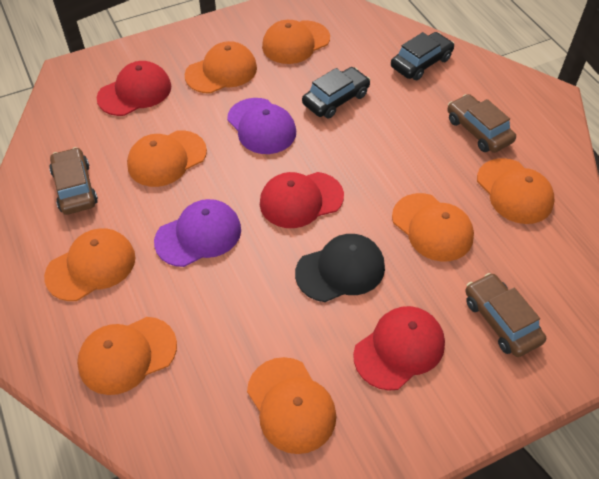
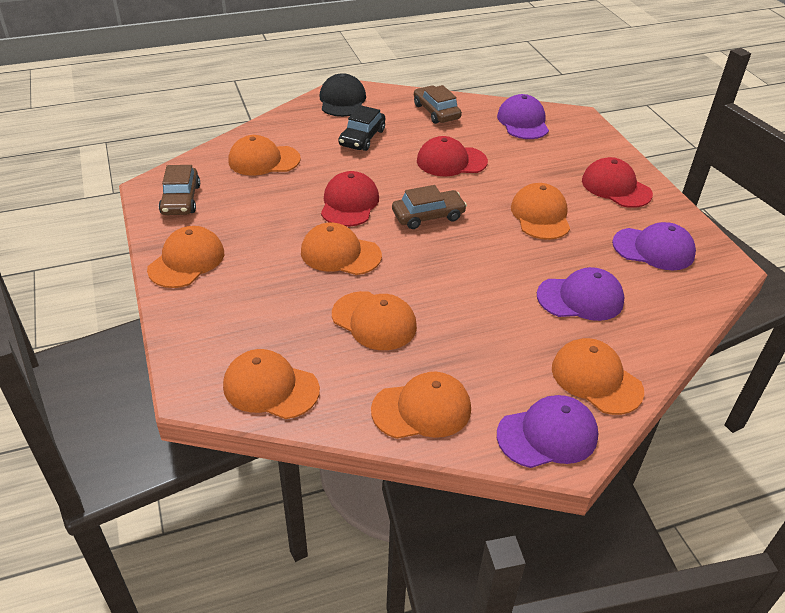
black car: 2 -> 1
purple cap: 2 -> 4

